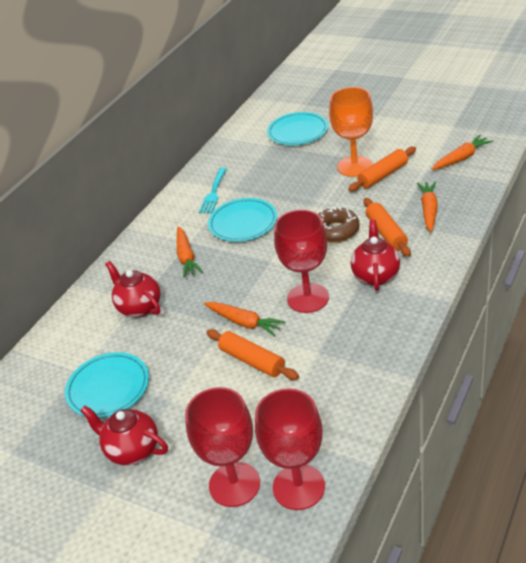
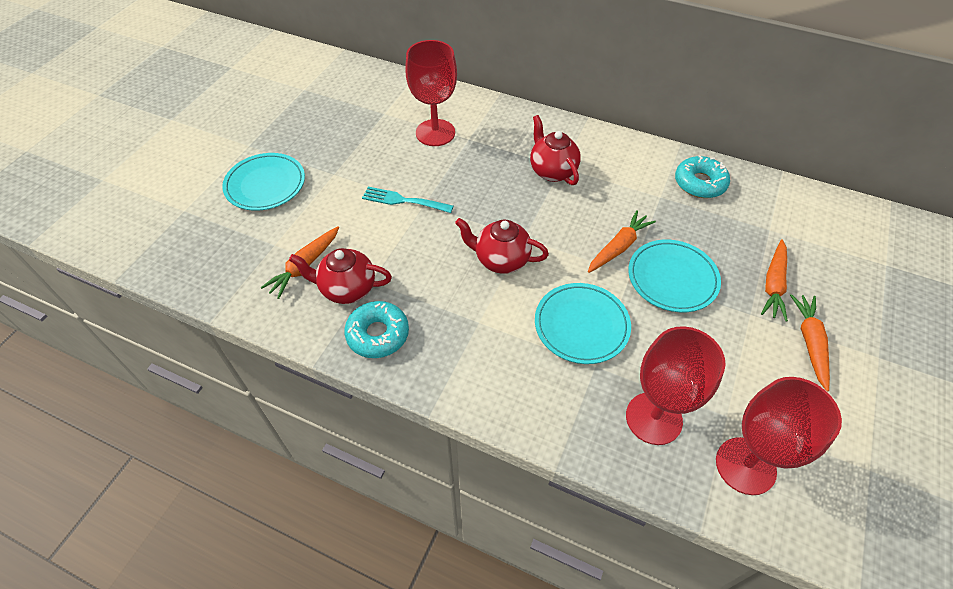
brown donut: 1 -> 0
orange goblet: 1 -> 0
orange rolling pin: 3 -> 0
turquoise donut: 0 -> 2

